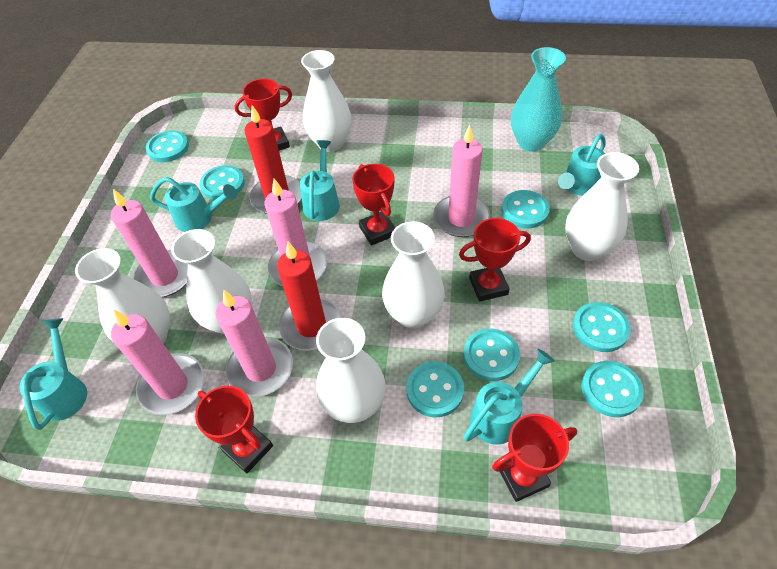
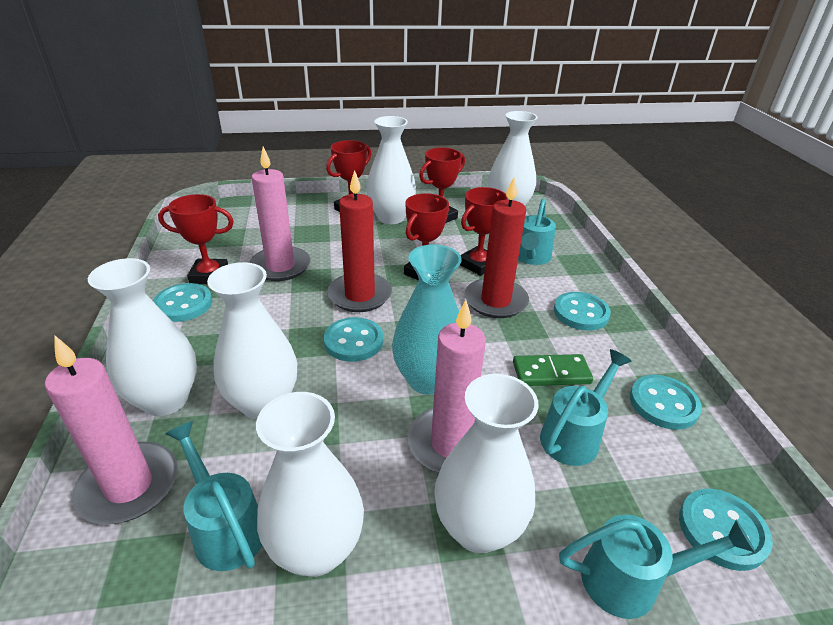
green domino: 0 -> 1
pink candle: 5 -> 3
turquoise button: 7 -> 5
turquoise watering can: 5 -> 4

